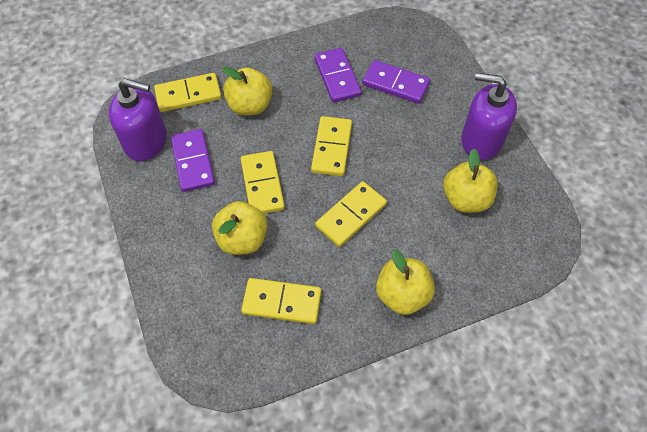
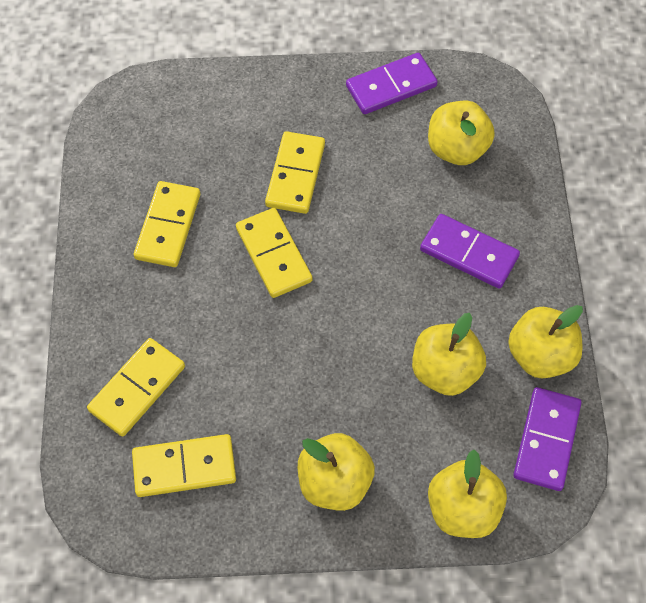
purple soap dispenser: 2 -> 0
yellow apple: 4 -> 5

